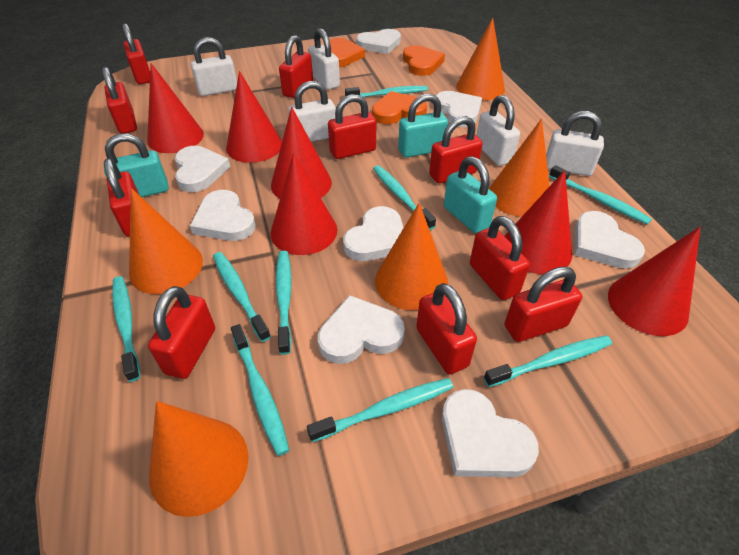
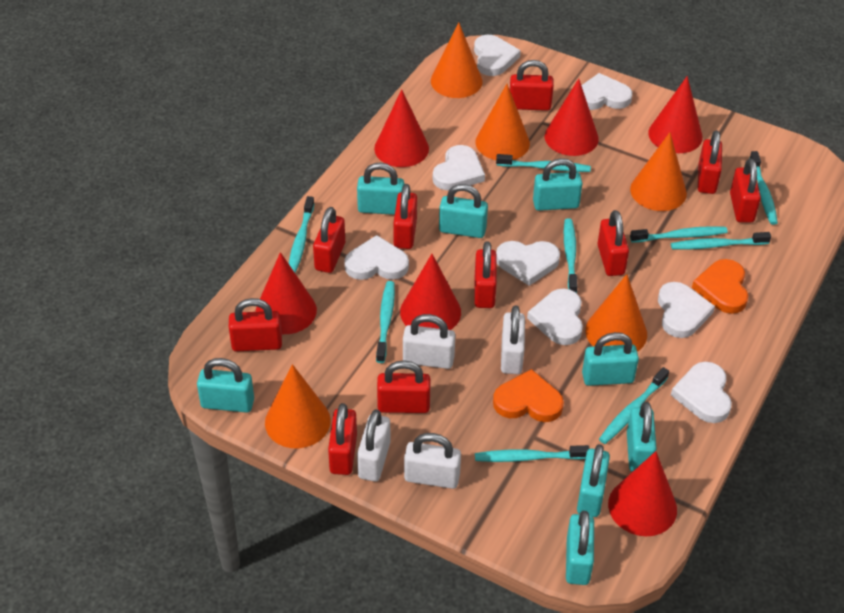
orange heart: 3 -> 2
turquoise padlock: 3 -> 8
white padlock: 5 -> 4

